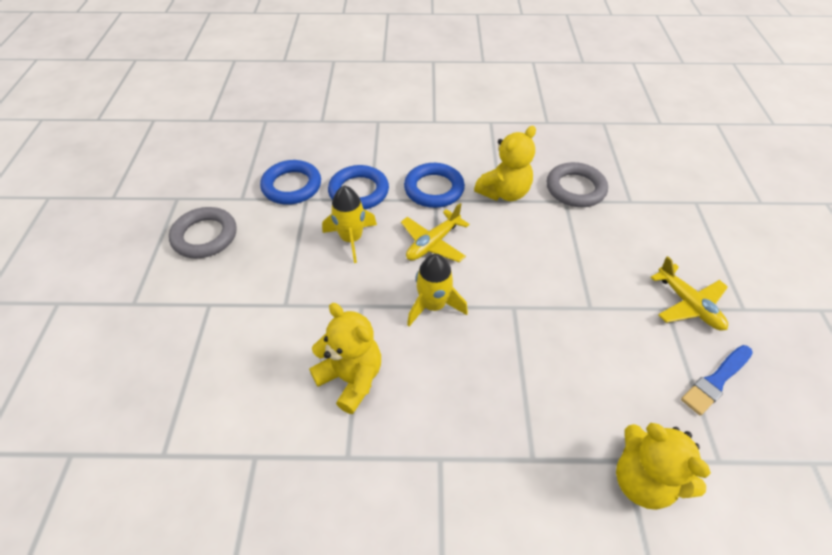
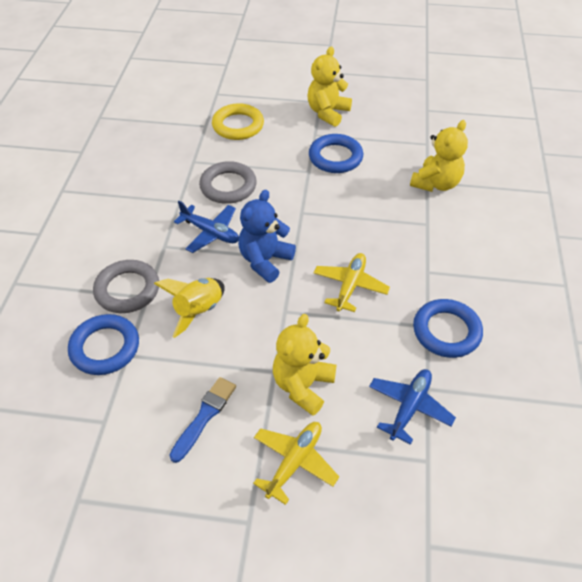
blue plane: 0 -> 2
blue teddy bear: 0 -> 1
yellow ring: 0 -> 1
yellow rocket: 2 -> 1

